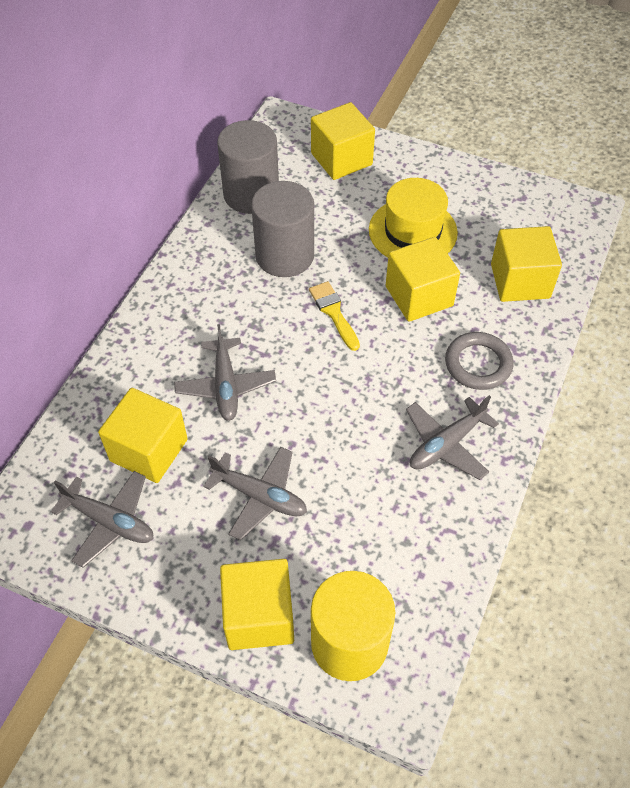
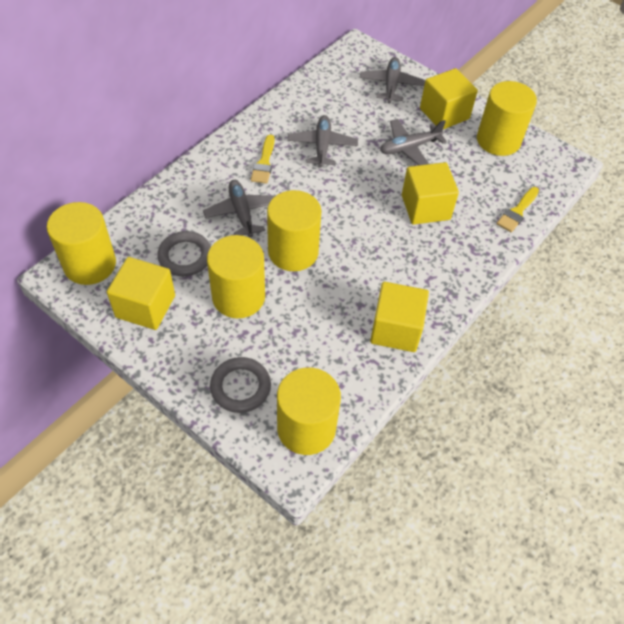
grey cylinder: 2 -> 0
grey ring: 1 -> 2
yellow brush: 1 -> 2
yellow cube: 5 -> 4
yellow cylinder: 1 -> 5
yellow hat: 1 -> 0

